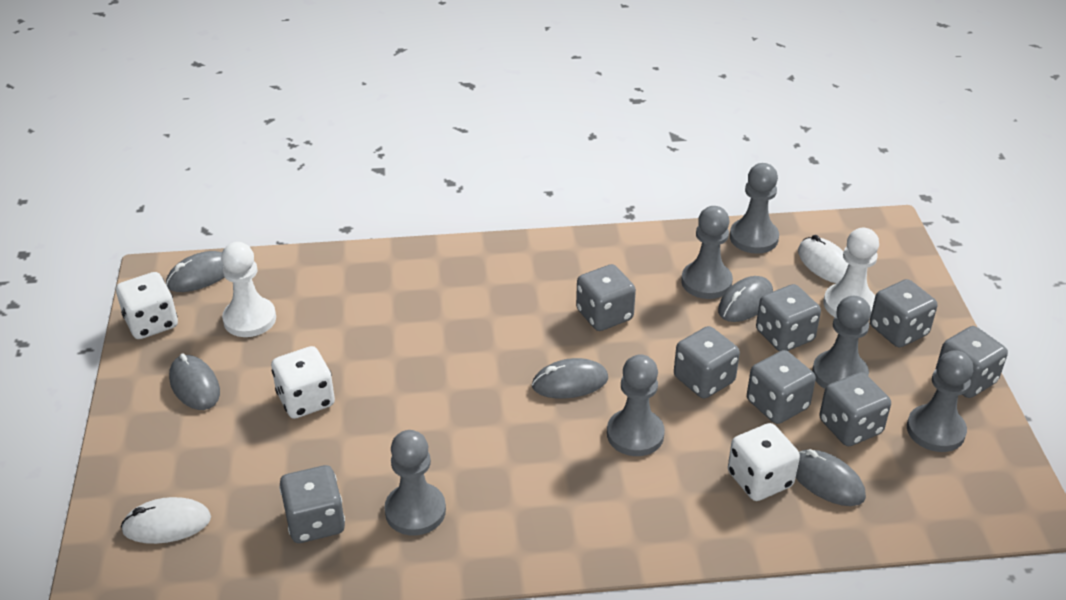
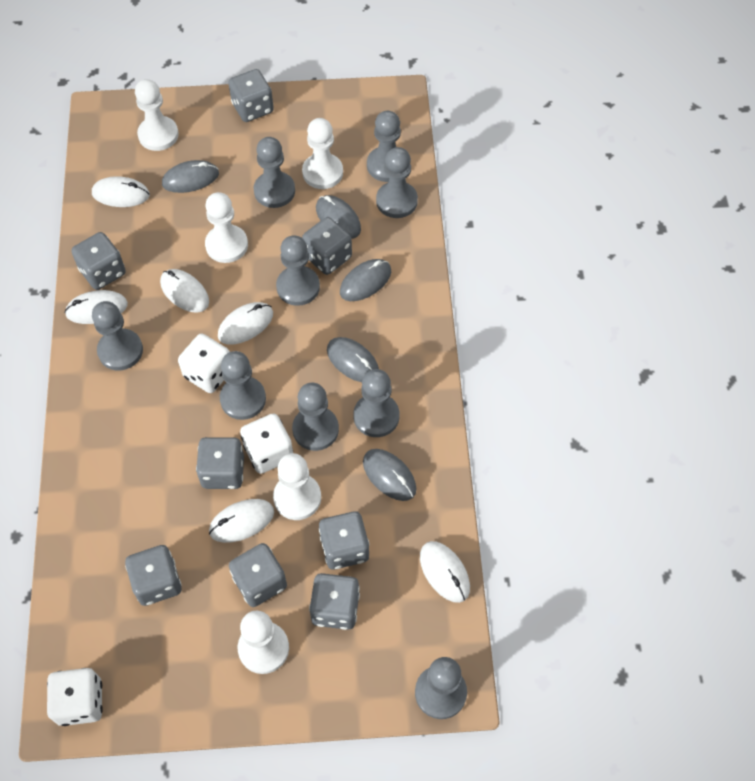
grey pawn: 6 -> 9
white mouse: 2 -> 6
white pawn: 2 -> 5

